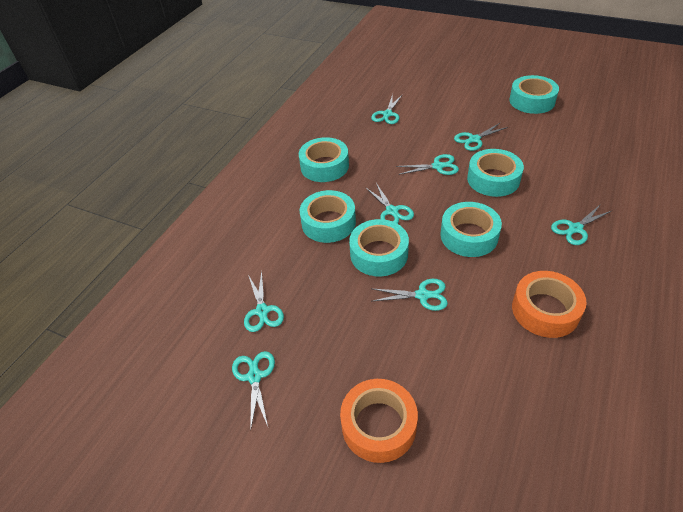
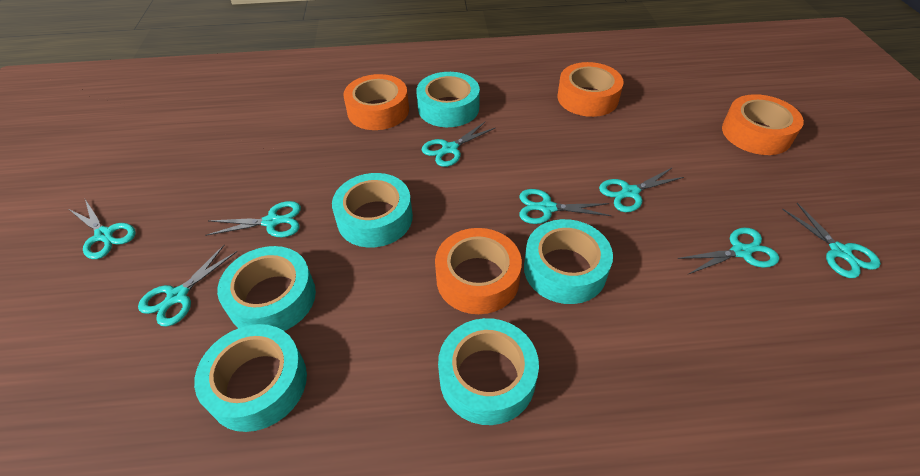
orange tape: 2 -> 4

